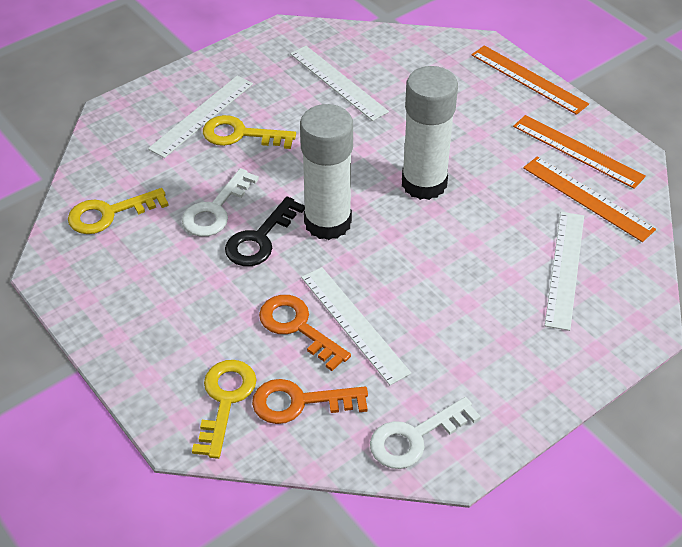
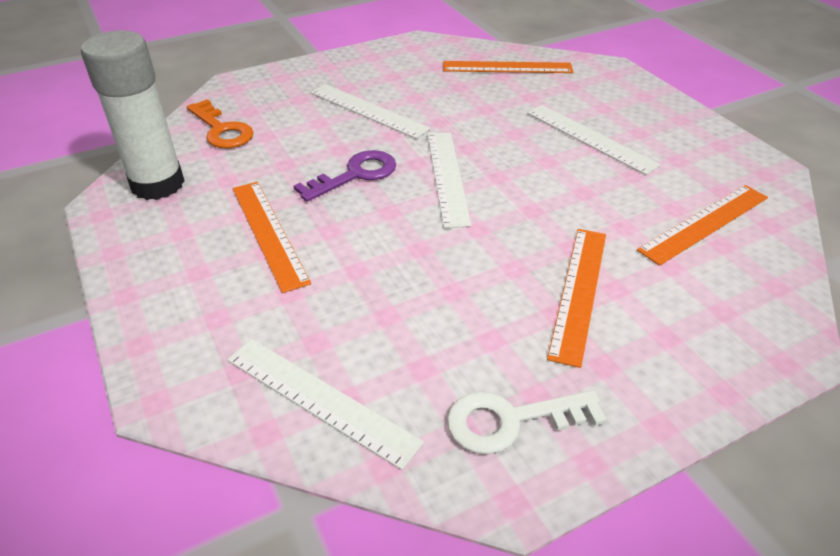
black key: 1 -> 0
orange key: 2 -> 1
orange ruler: 3 -> 4
purple key: 0 -> 1
white glue stick: 2 -> 1
white key: 2 -> 1
yellow key: 3 -> 0

